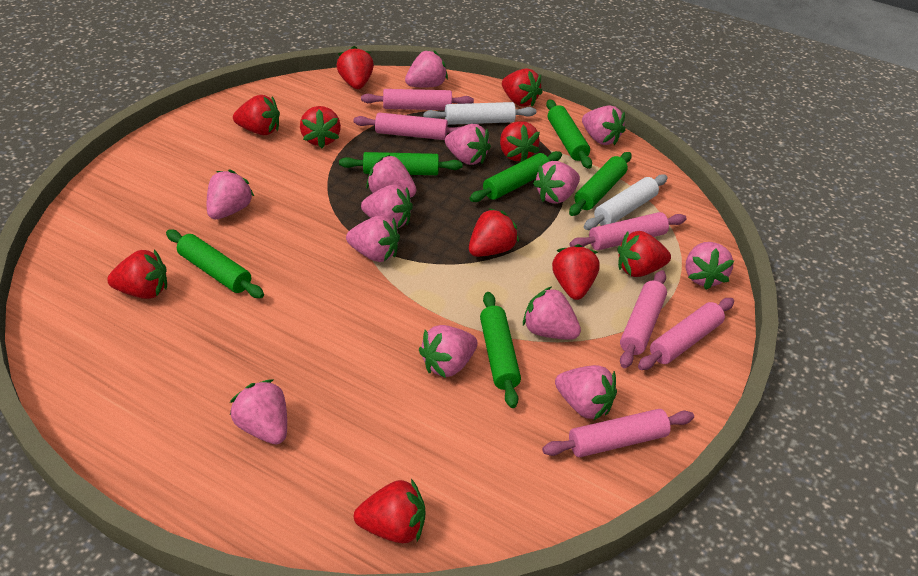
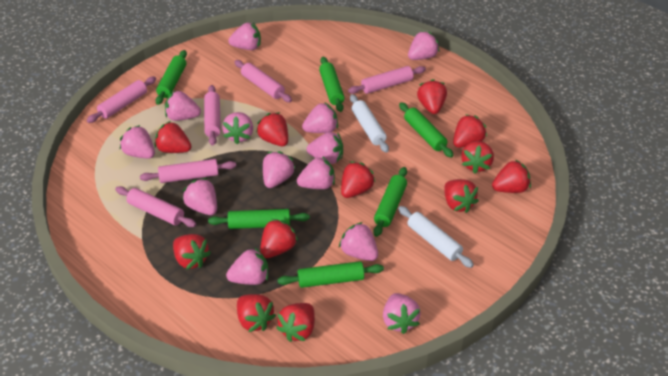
red strawberry: 10 -> 12

